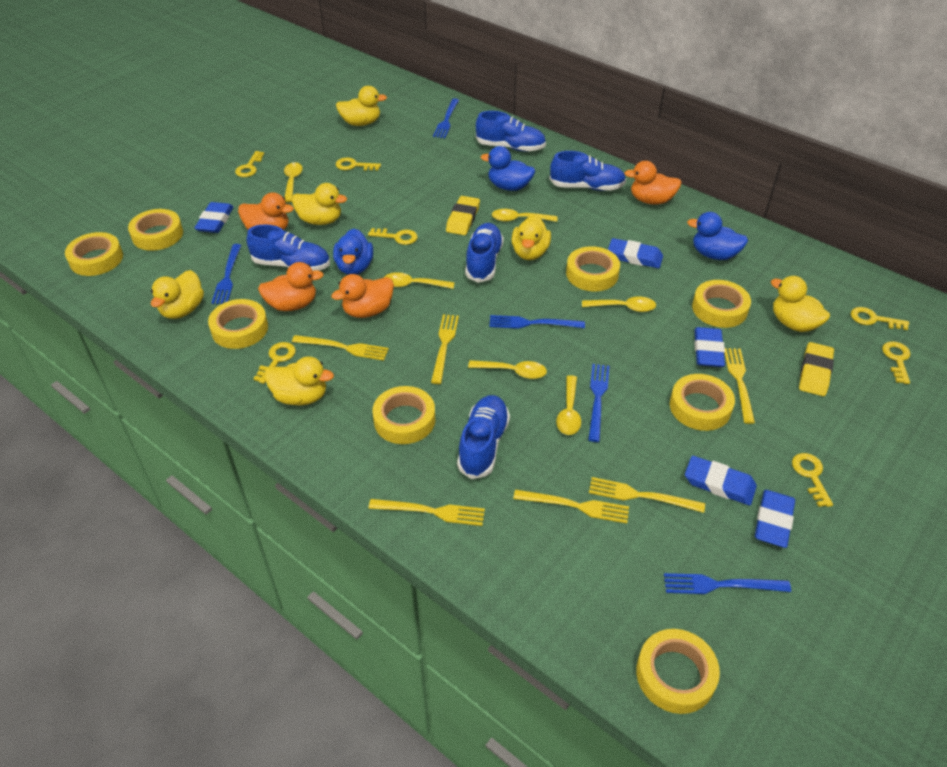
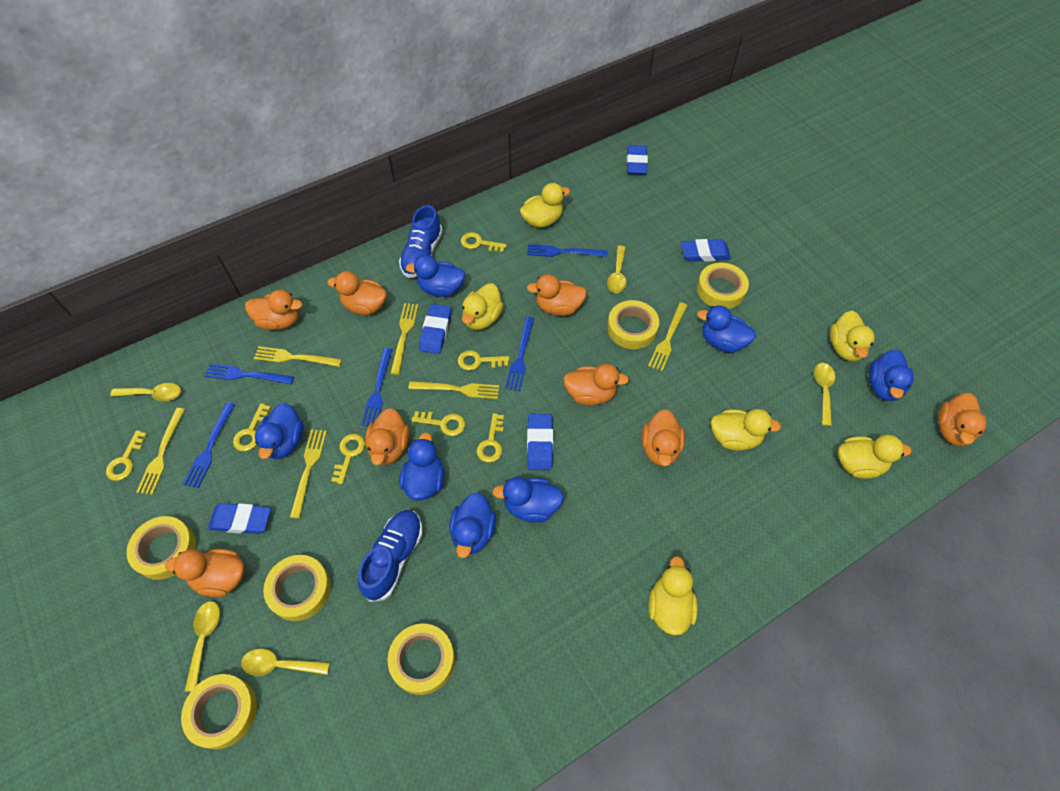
blue duck: 3 -> 7
blue shoe: 5 -> 2
orange duck: 4 -> 8
yellow eraser: 2 -> 0
yellow spoon: 6 -> 5
yellow tape: 8 -> 6

